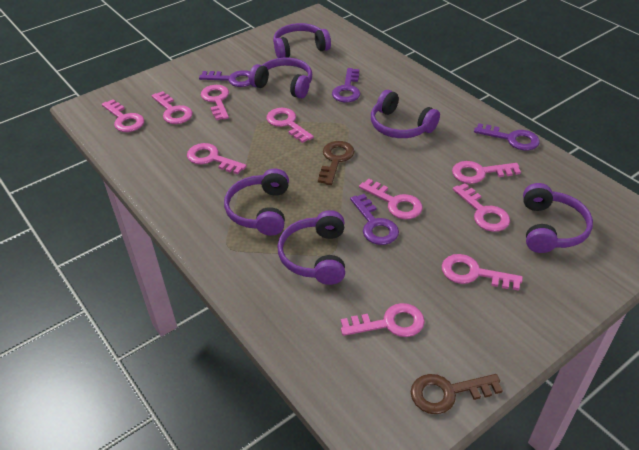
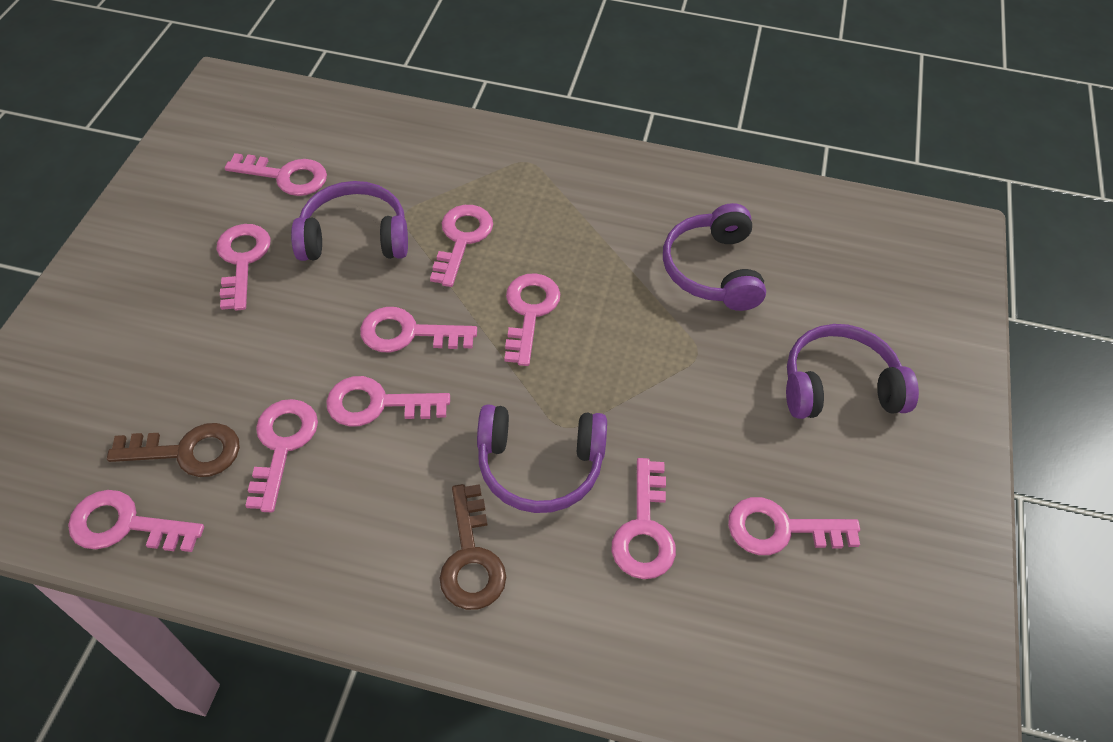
purple headphones: 6 -> 4
purple key: 4 -> 0

